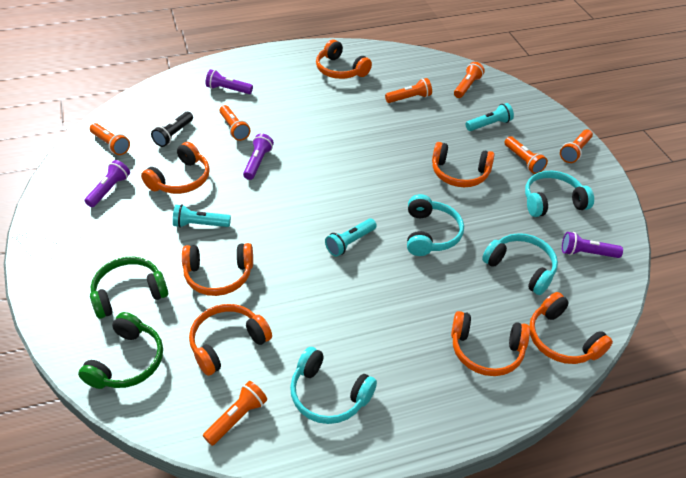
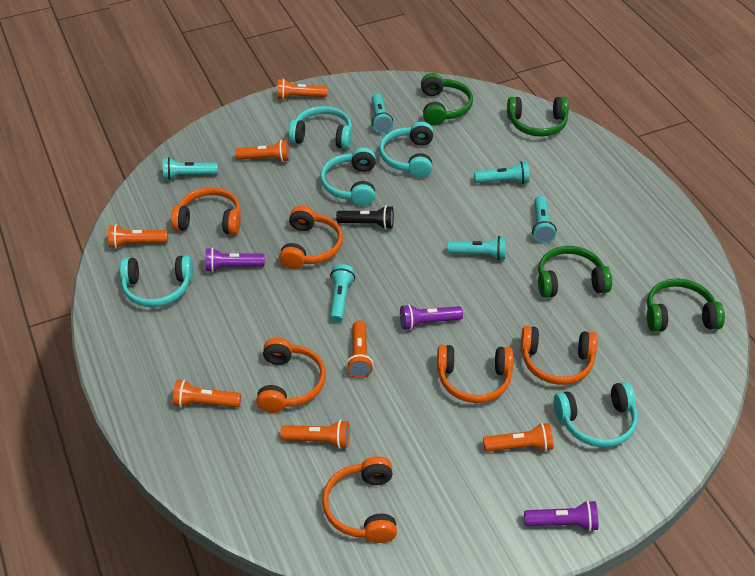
green headphones: 2 -> 4
orange headphones: 7 -> 6
purple flashlight: 4 -> 3
turquoise flashlight: 3 -> 6
turquoise headphones: 4 -> 5

